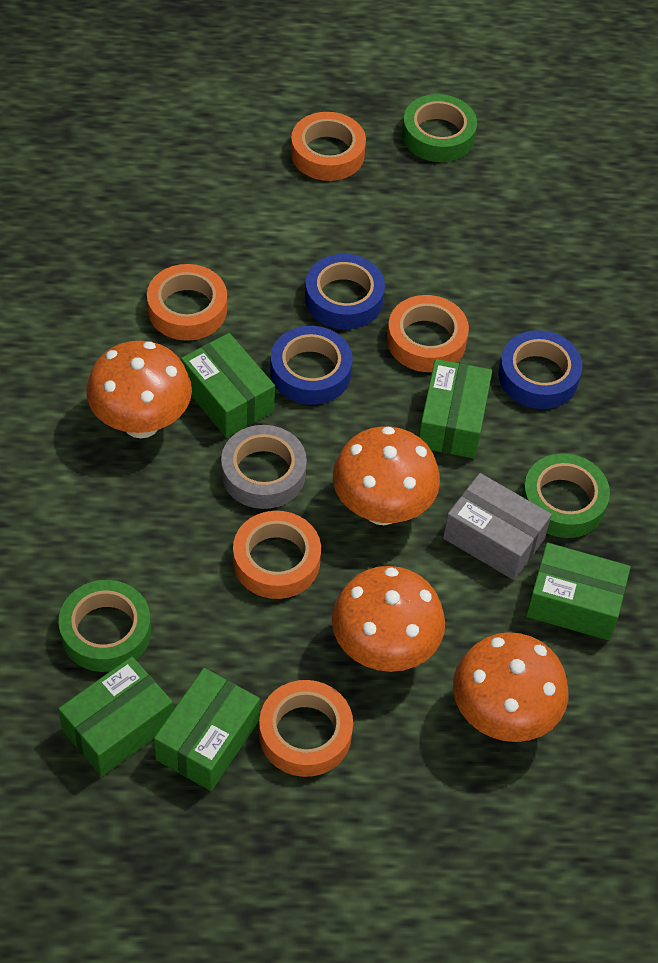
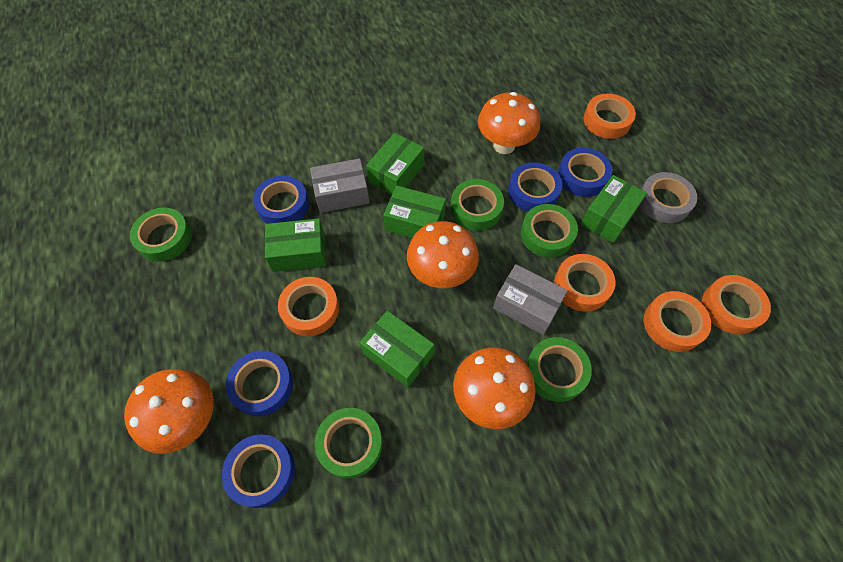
blue tape: 3 -> 5
green tape: 3 -> 5
grey box: 1 -> 2

